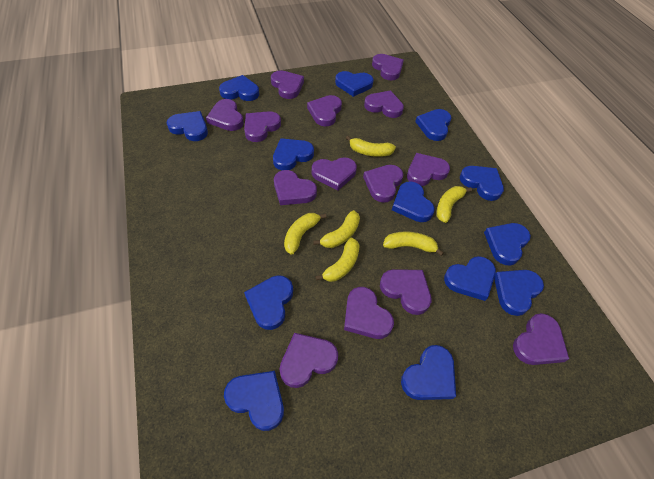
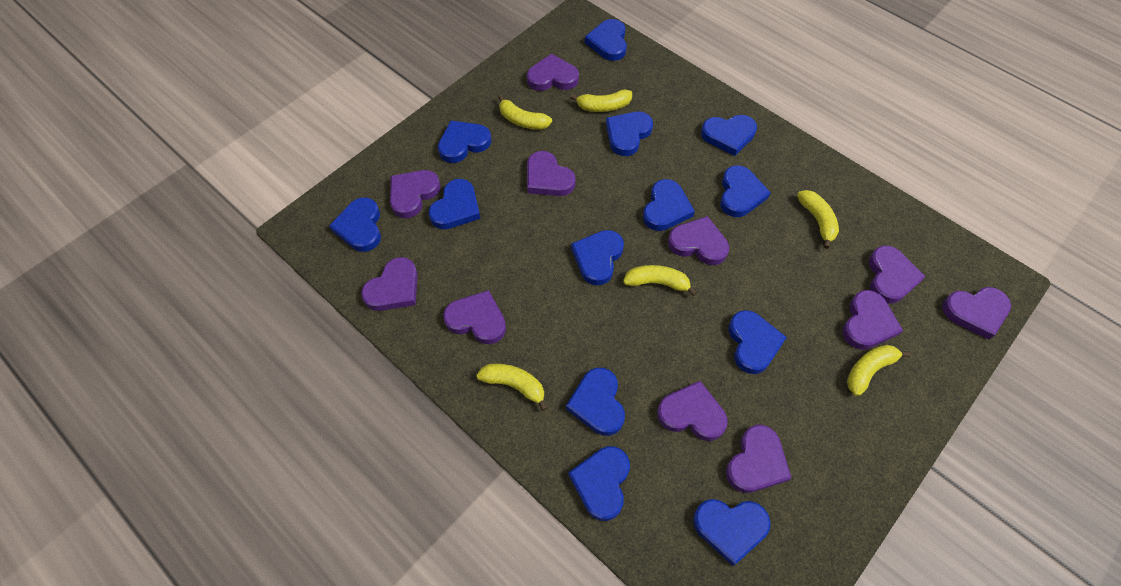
purple heart: 14 -> 11

